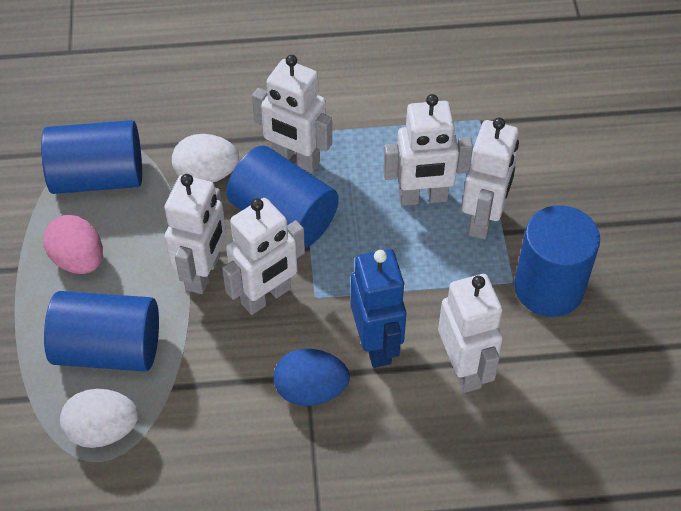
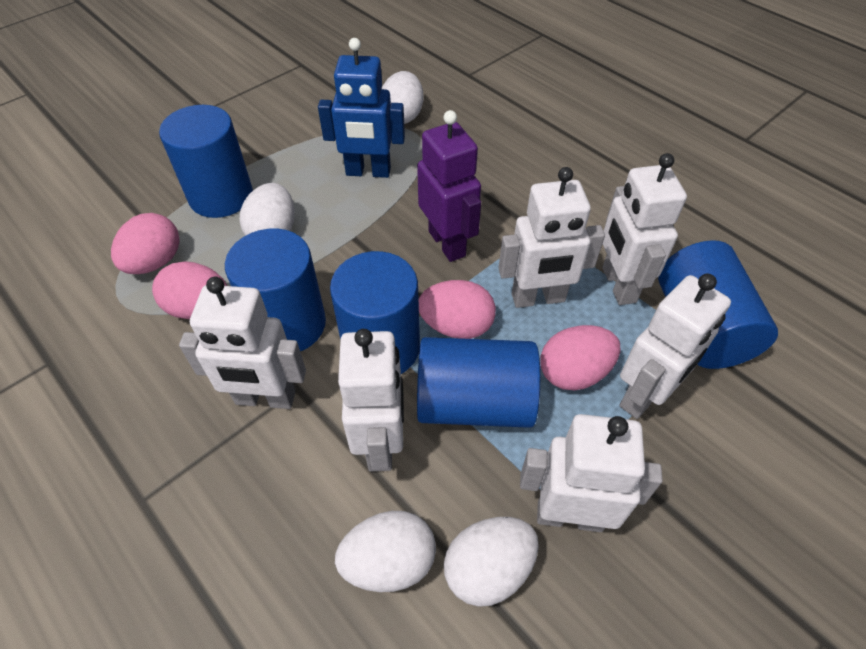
blue cylinder: 4 -> 5
blue egg: 1 -> 0
pink egg: 1 -> 4
purple robot: 0 -> 1
white egg: 2 -> 4

